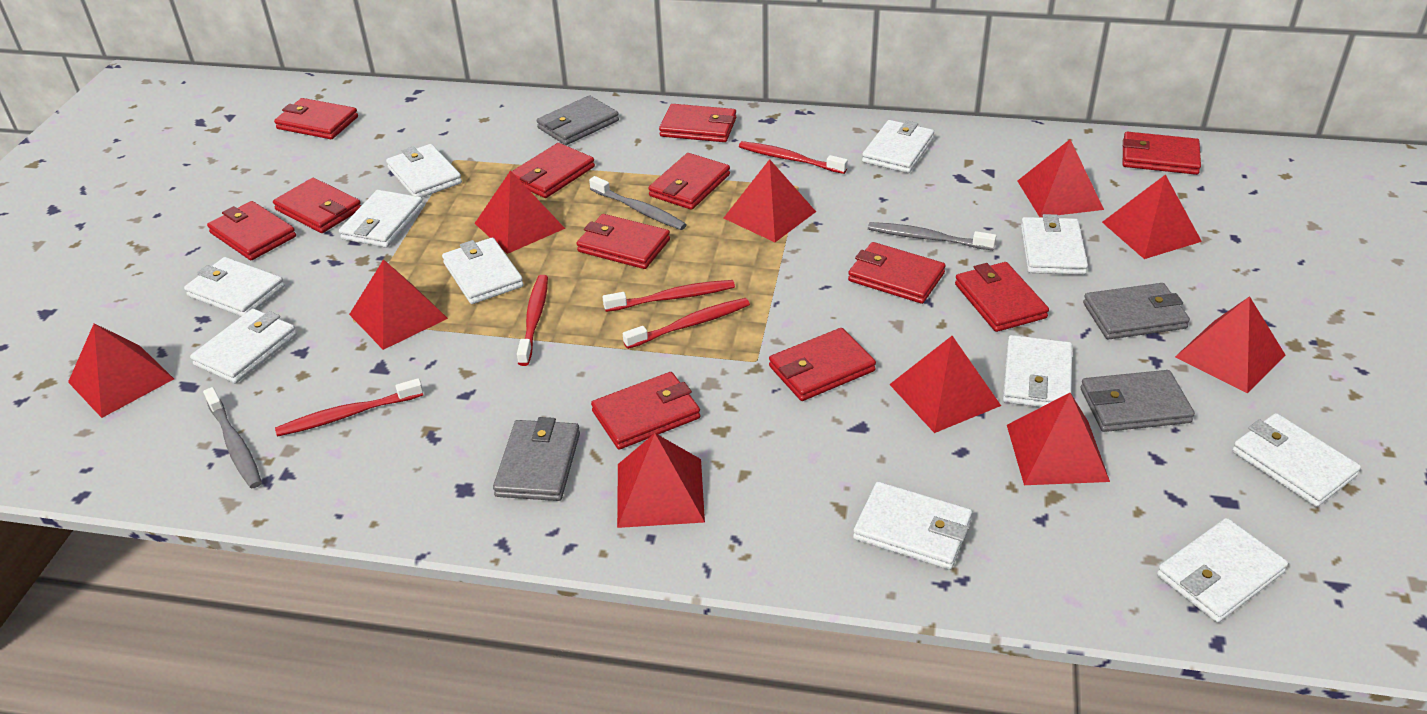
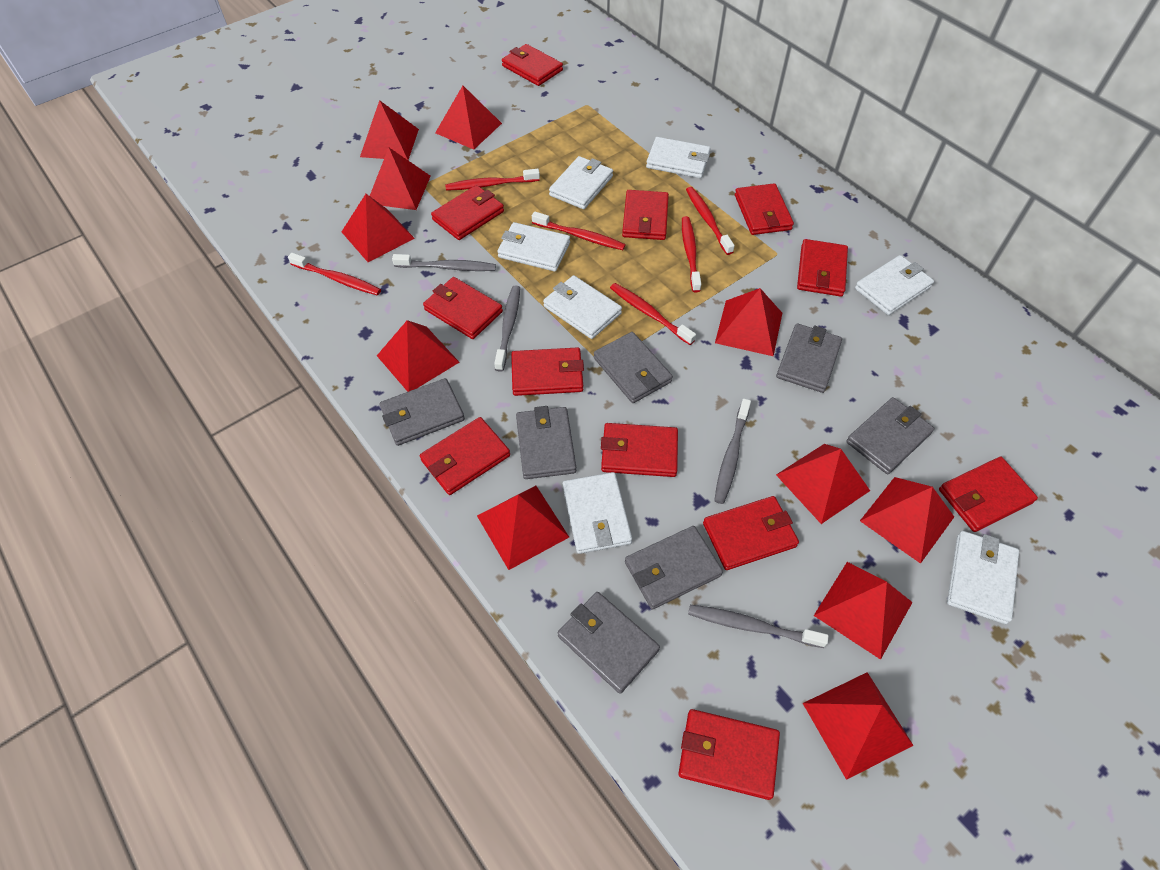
grey toothbrush: 3 -> 4
grey wallet: 4 -> 7
red pyramid: 10 -> 11
red toothbrush: 5 -> 6
white wallet: 11 -> 7

